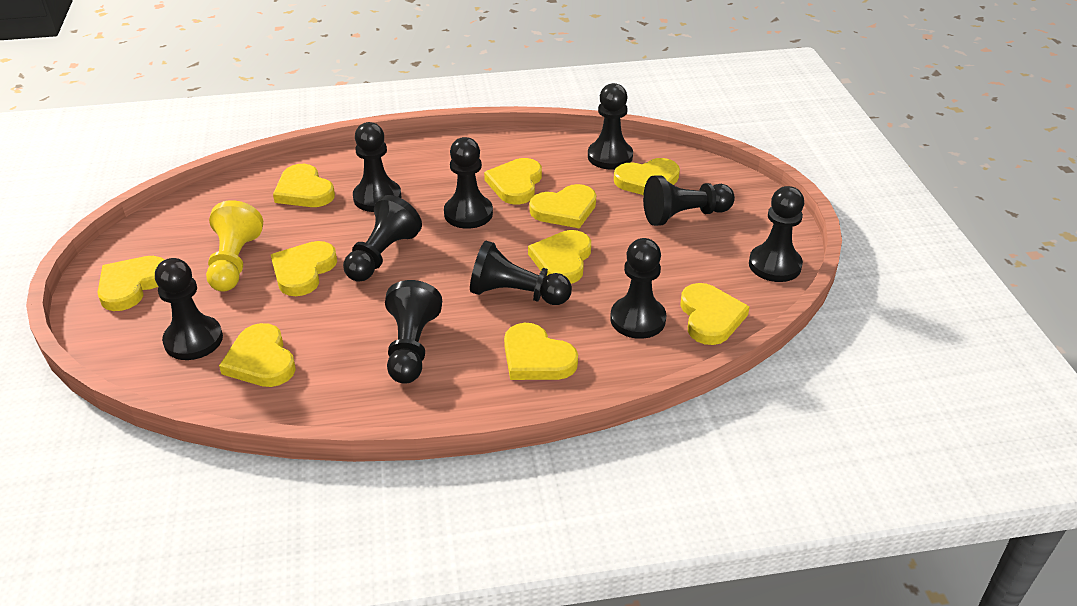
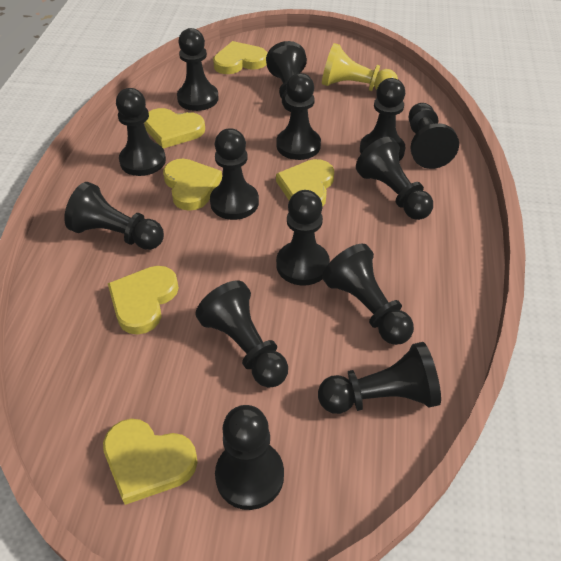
black pawn: 10 -> 14
yellow heart: 10 -> 6

